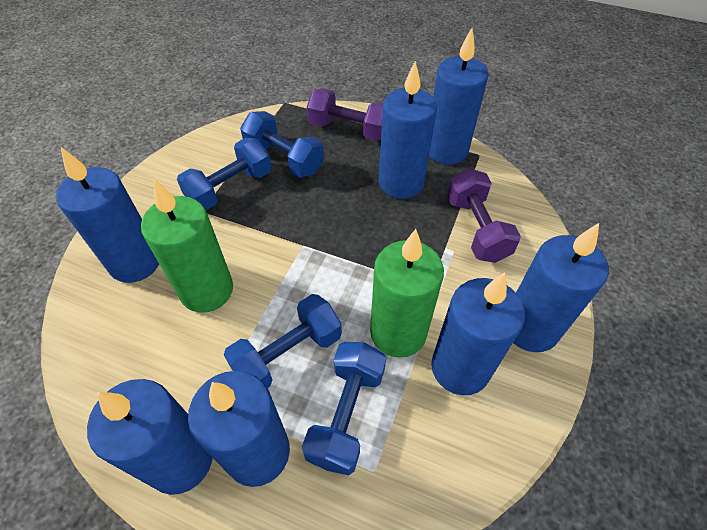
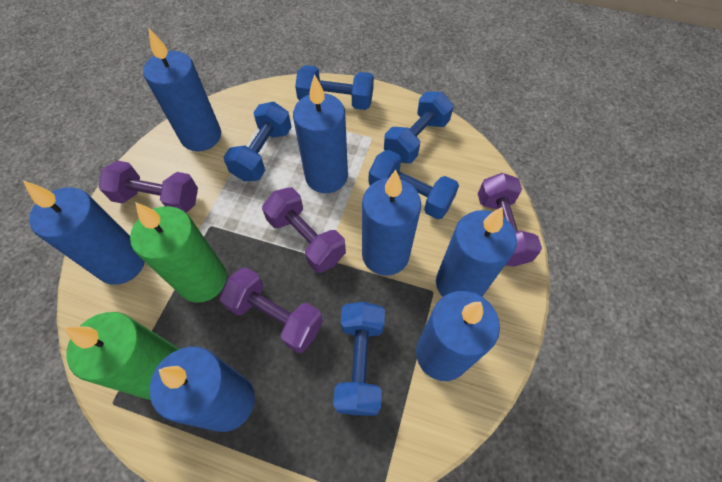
blue dumbbell: 4 -> 5
purple dumbbell: 2 -> 4

